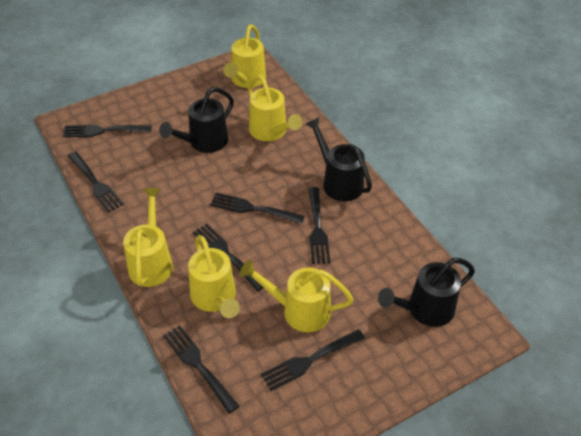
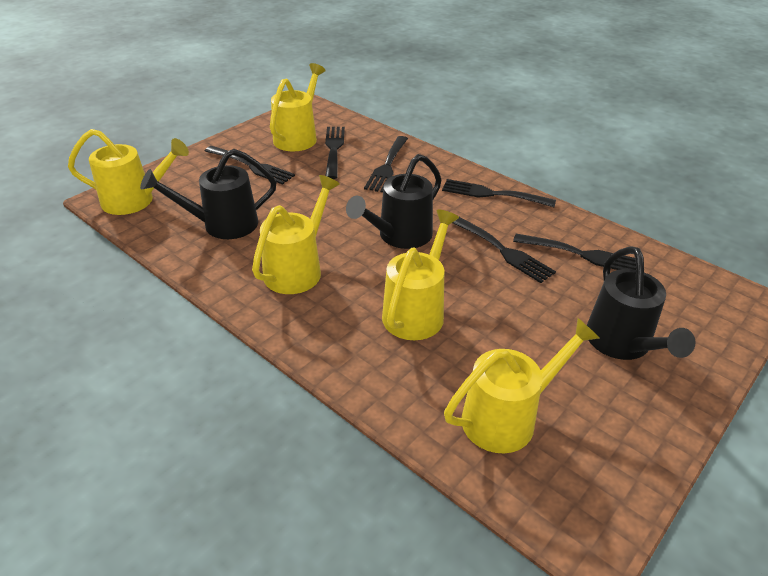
black fork: 7 -> 6

